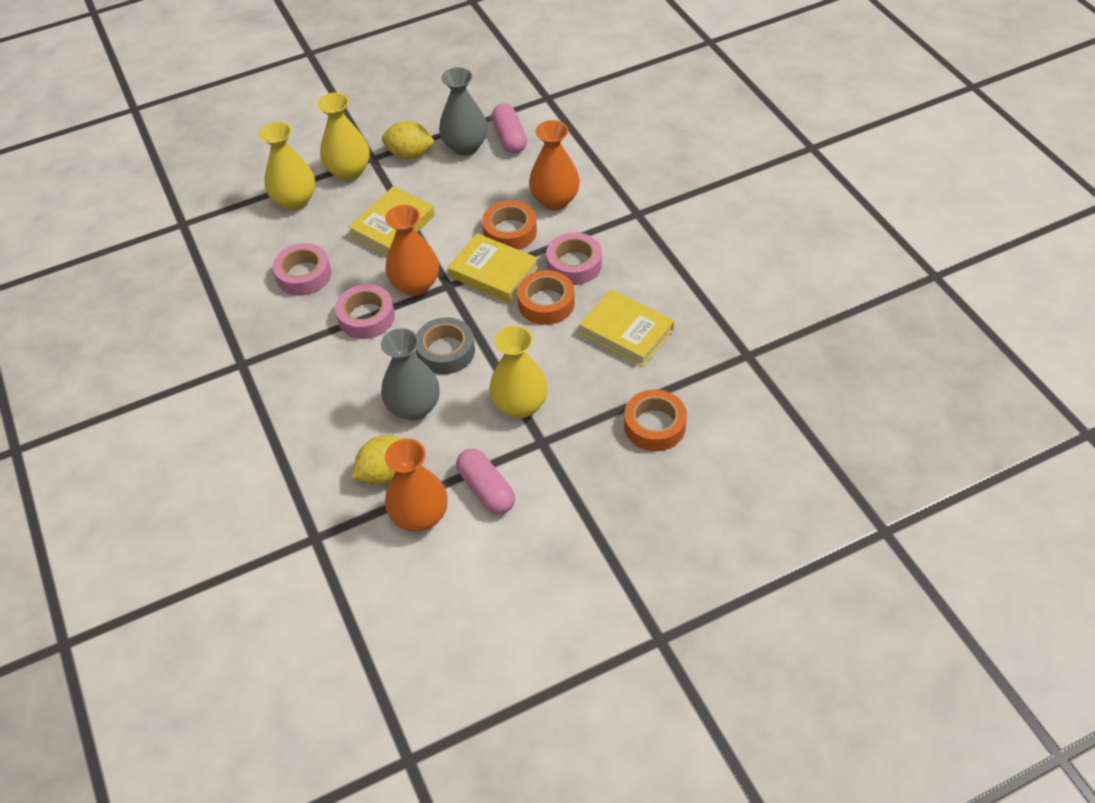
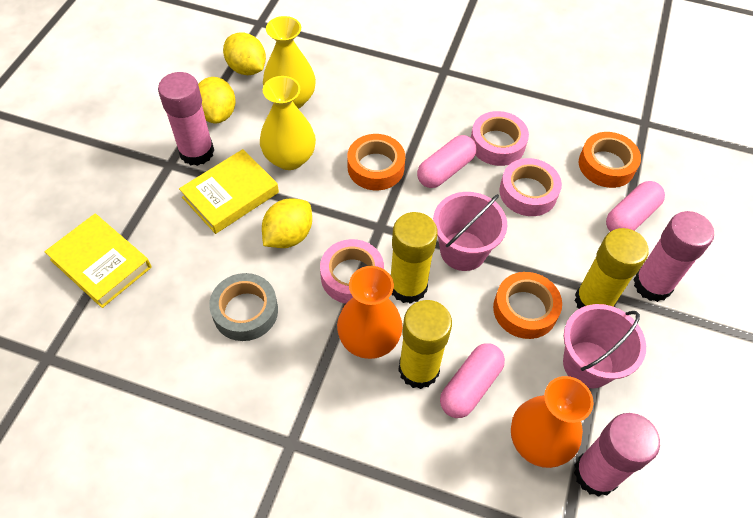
grey vase: 2 -> 0
orange vase: 3 -> 2
pink bucket: 0 -> 2
pink capsule: 2 -> 3
pink glue stick: 0 -> 3
yellow book: 3 -> 2
yellow glue stick: 0 -> 3
yellow lemon: 2 -> 3
yellow vase: 3 -> 2

